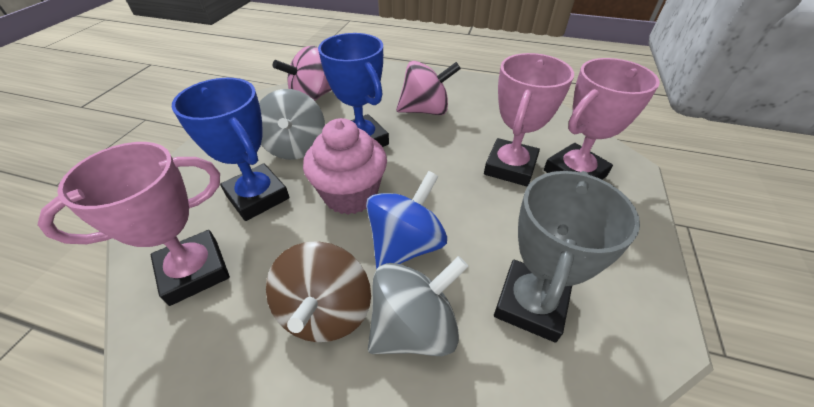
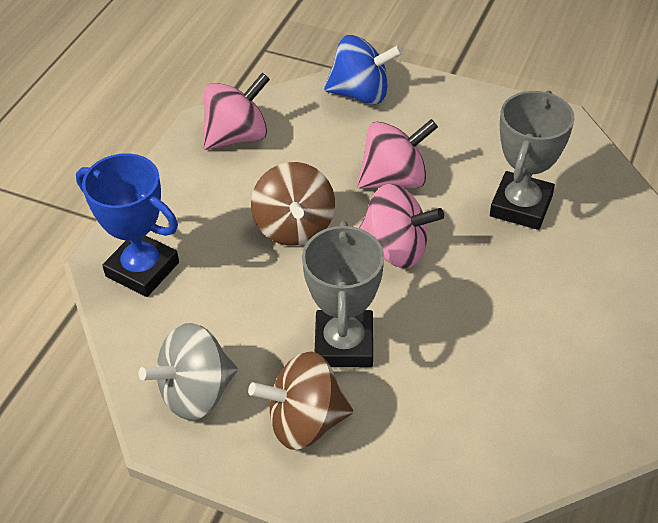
blue trophy: 2 -> 1
brown spinning top: 1 -> 2
grey spinning top: 2 -> 1
grey trophy: 1 -> 2
pink cupcake: 1 -> 0
pink spinning top: 2 -> 3
pink trophy: 3 -> 0

